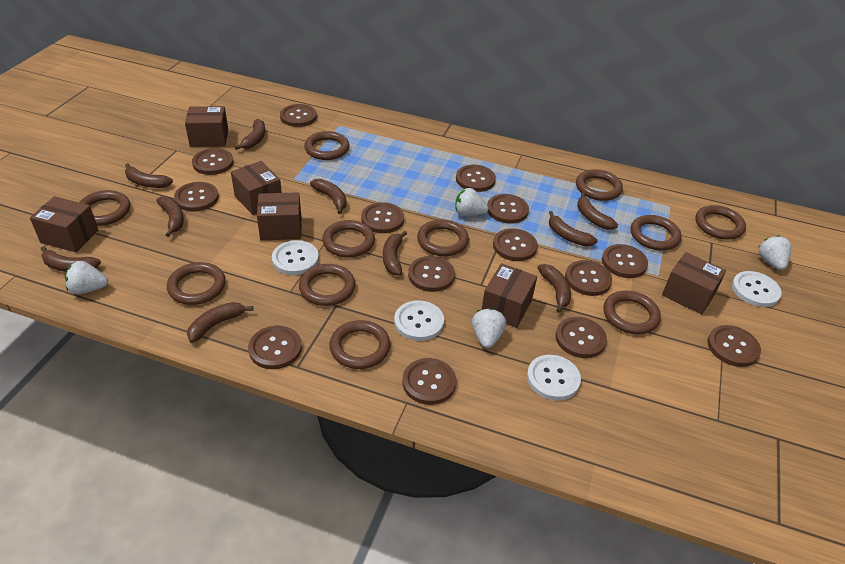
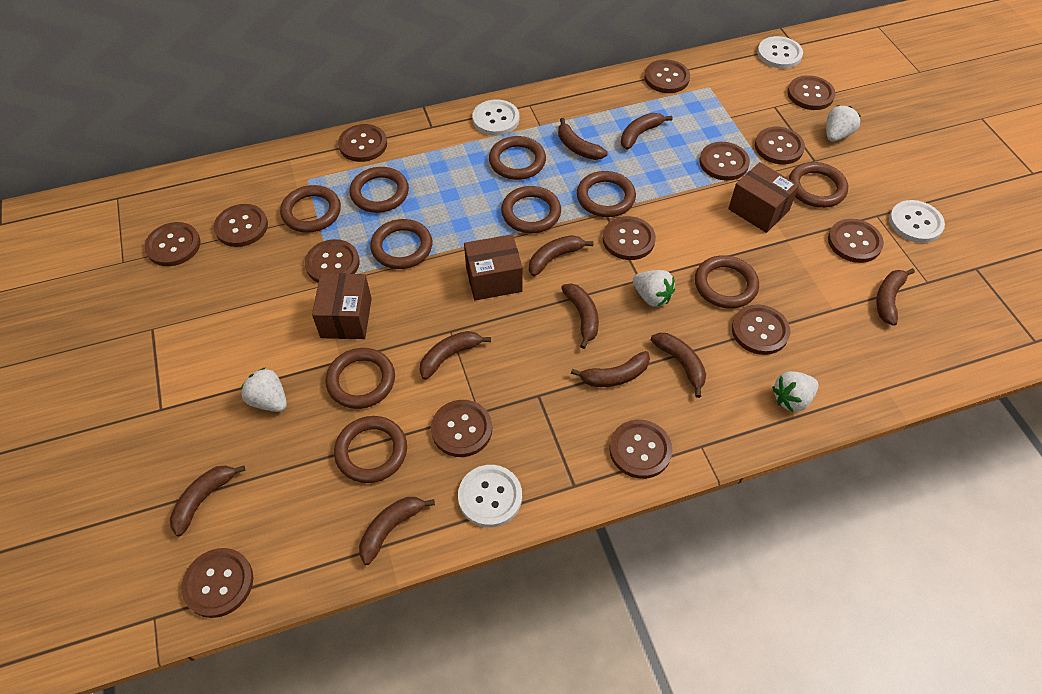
brown box: 6 -> 3
brown ring: 11 -> 10

